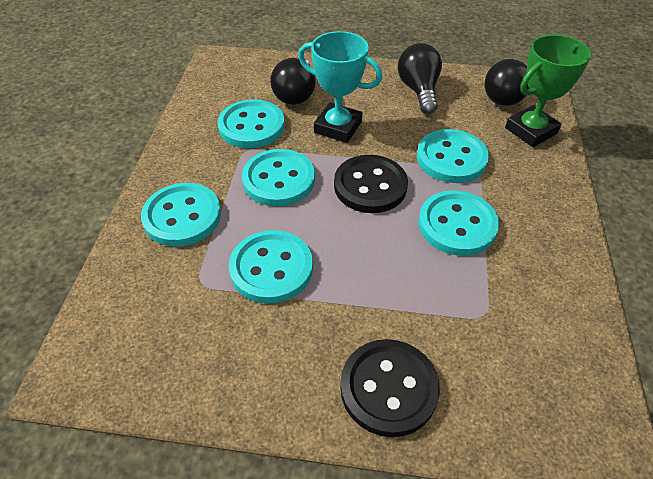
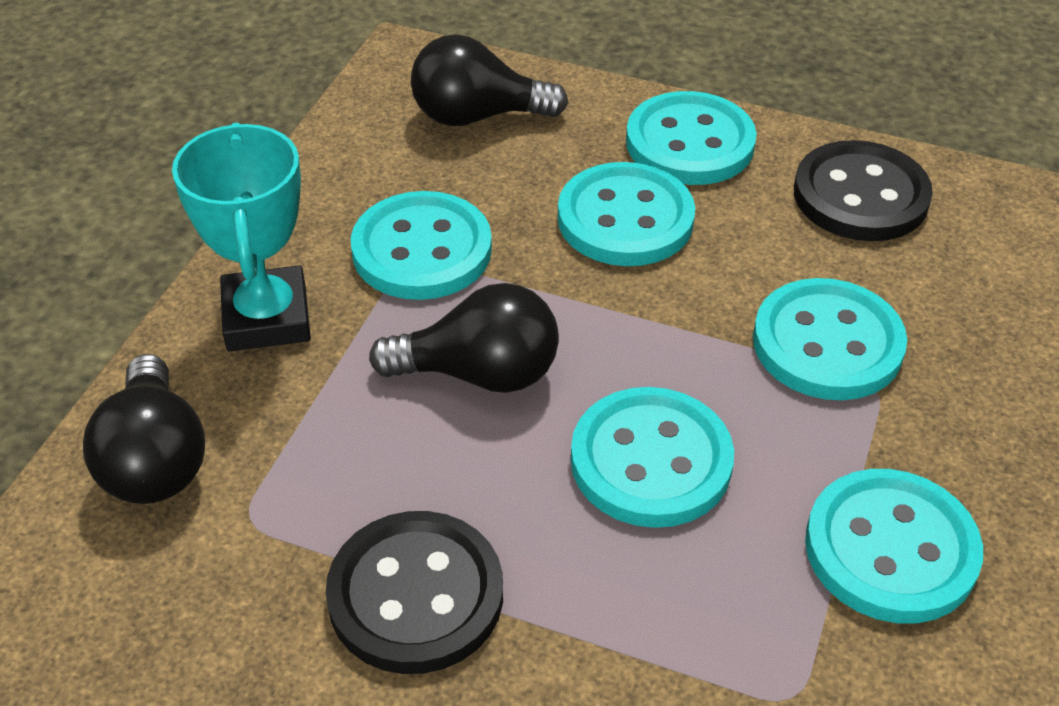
green trophy: 1 -> 0

